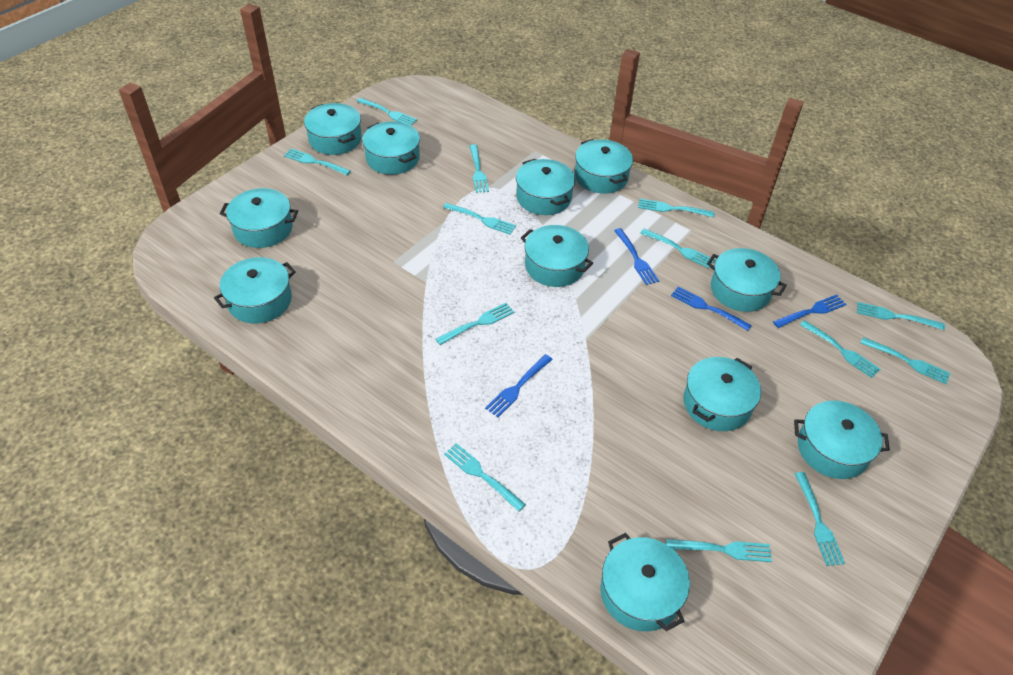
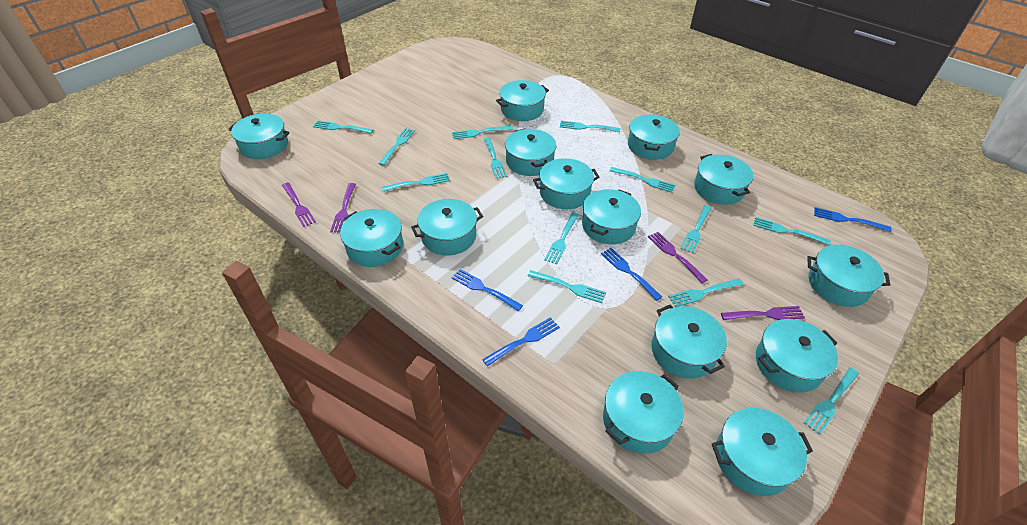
purple fork: 0 -> 4
turquoise pot: 11 -> 14

